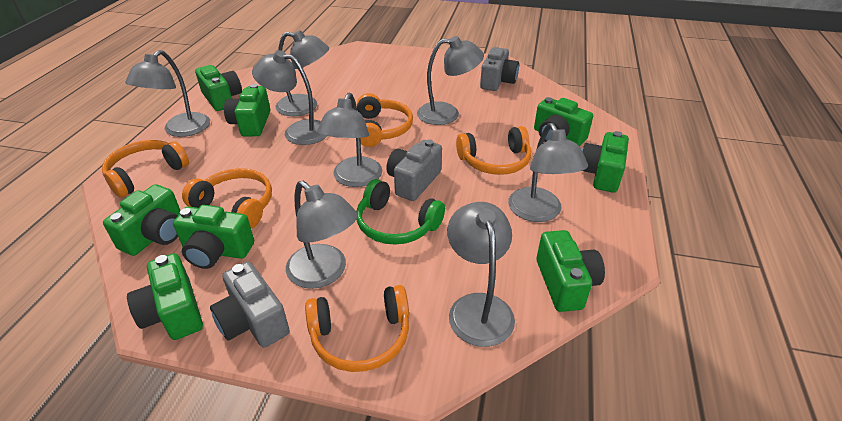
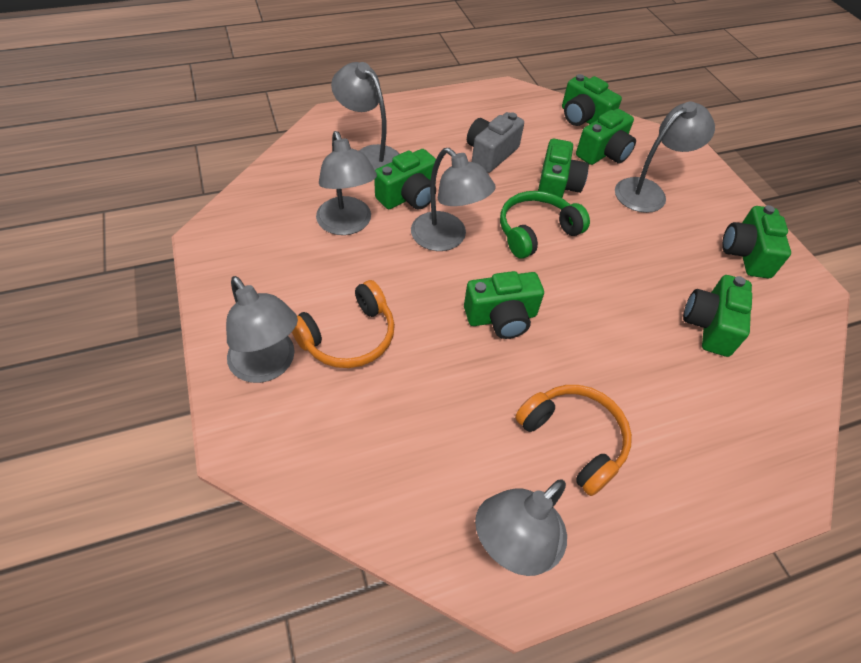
green camera: 8 -> 7
grey camera: 3 -> 1
grey lamp: 8 -> 6
orange headphones: 5 -> 2

